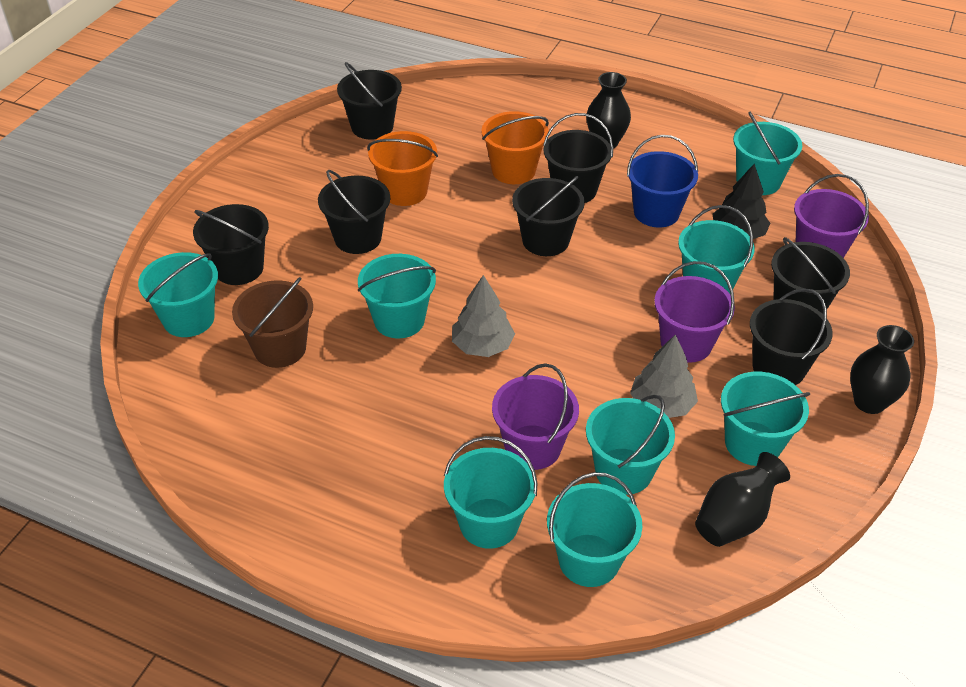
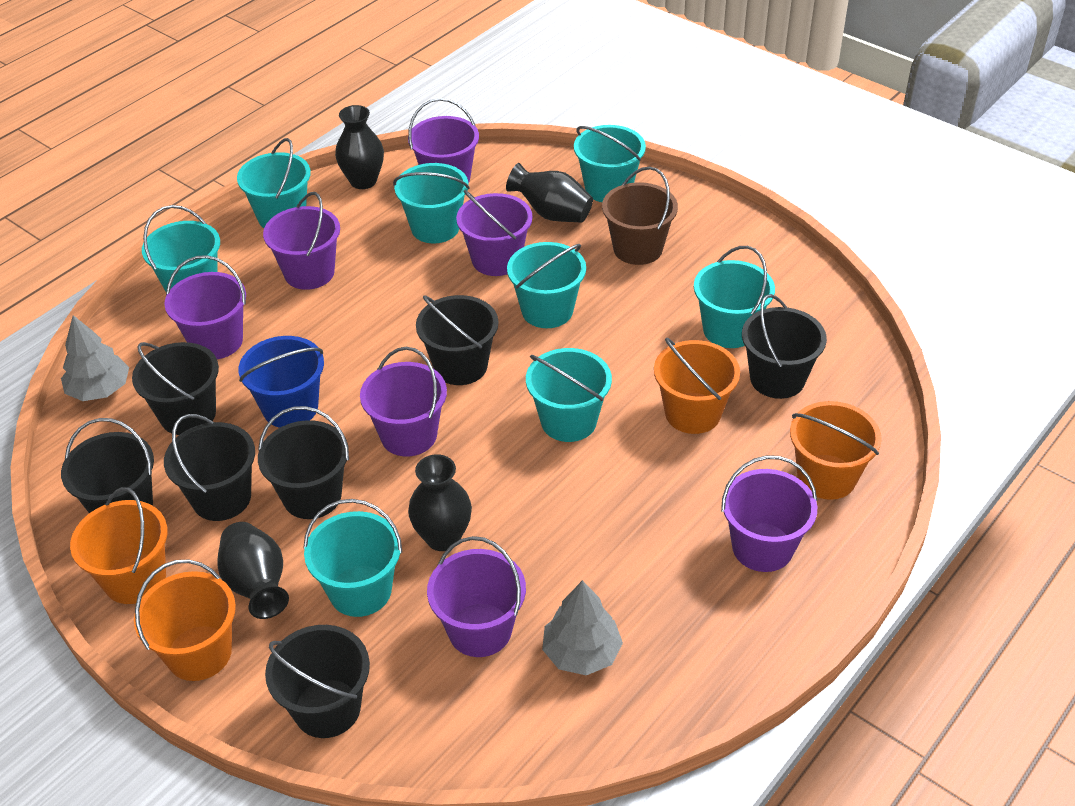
black tree: 1 -> 0
black vase: 3 -> 4
orange bucket: 2 -> 4
purple bucket: 3 -> 7

